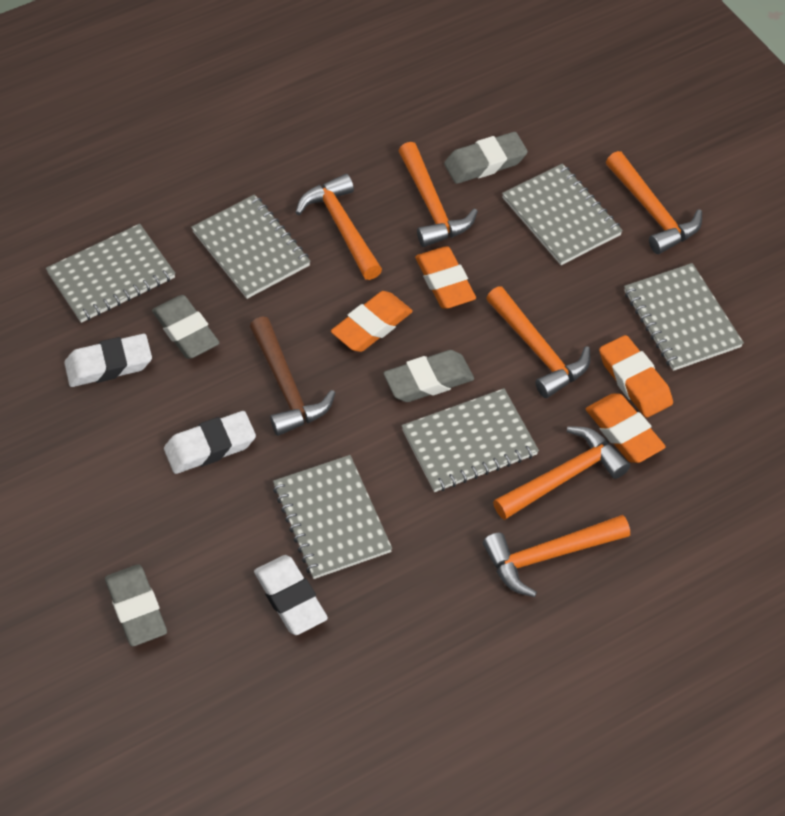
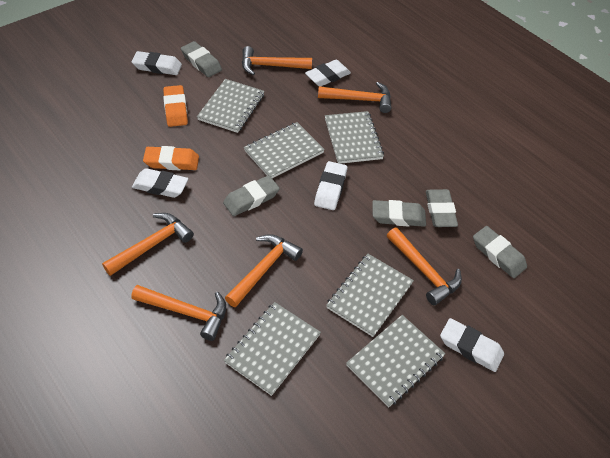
brown hammer: 1 -> 0
grey eraser: 4 -> 5
orange eraser: 4 -> 2
white eraser: 3 -> 5

